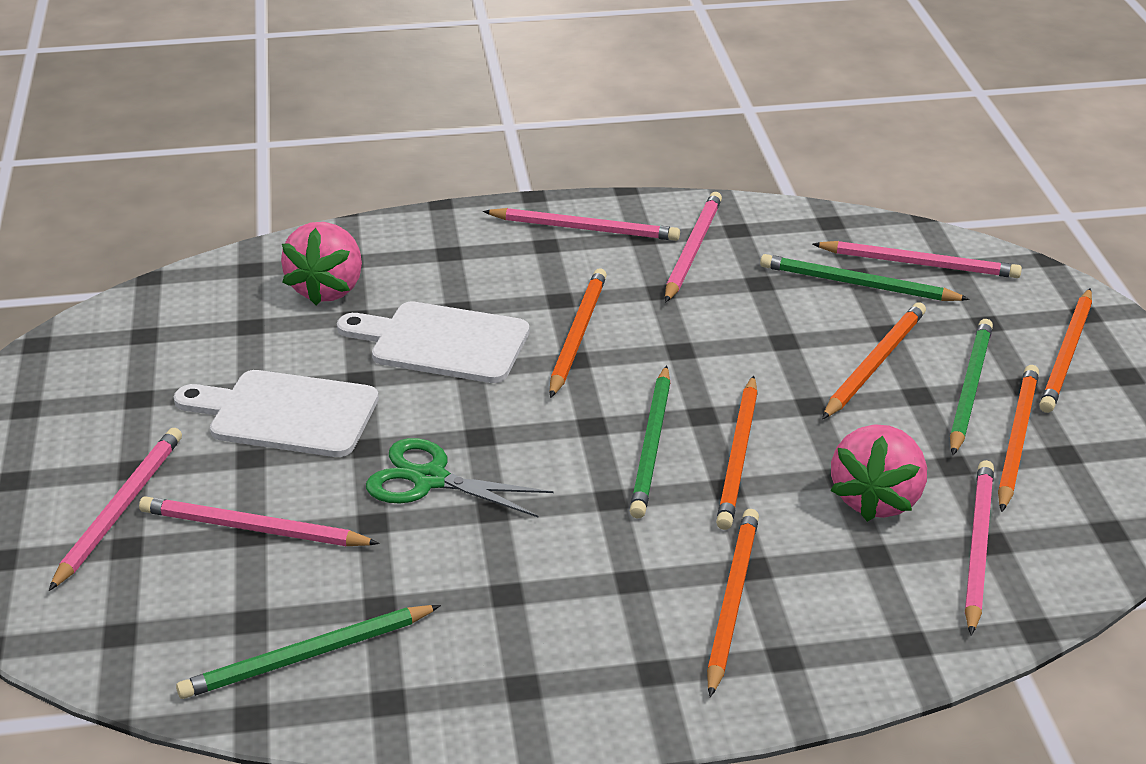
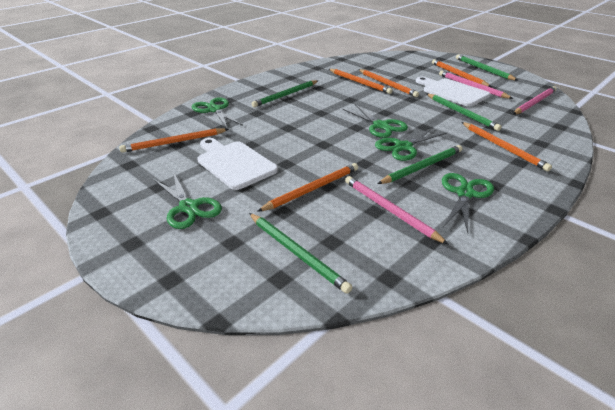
green pencil: 4 -> 5
green scissors: 1 -> 5
pink pencil: 6 -> 3
pink strawberry: 2 -> 0

